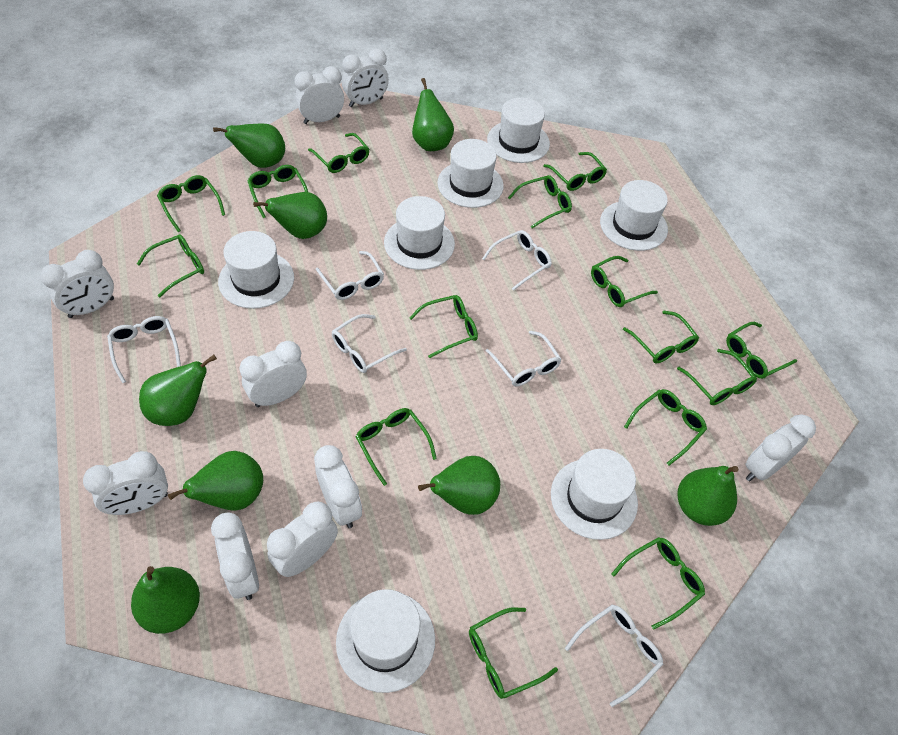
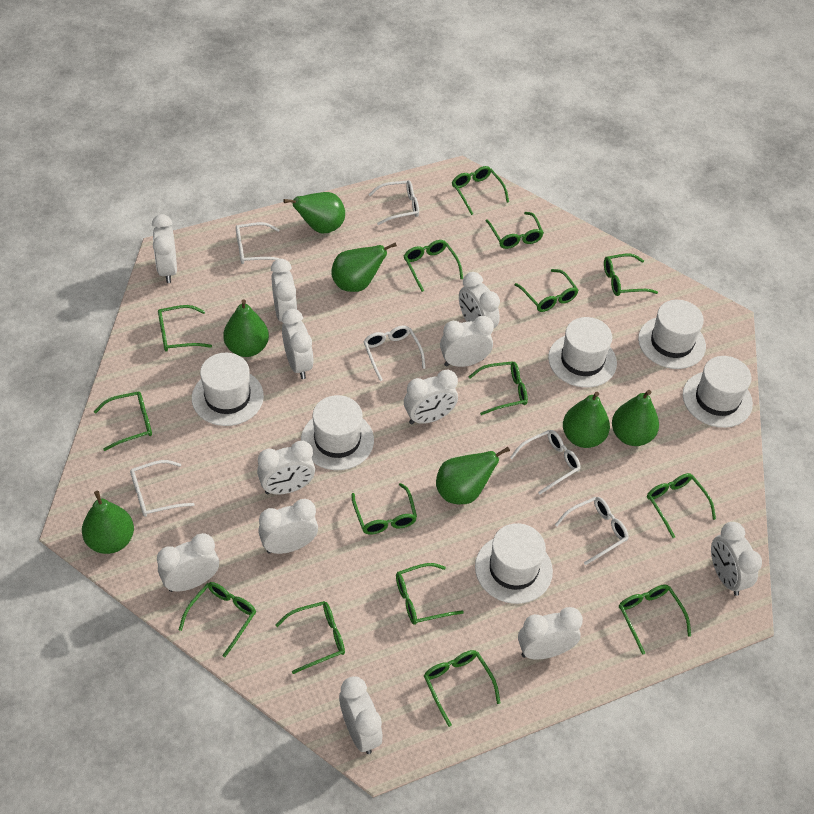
green pear: 8 -> 7
white clock: 9 -> 12
white hat: 7 -> 6

